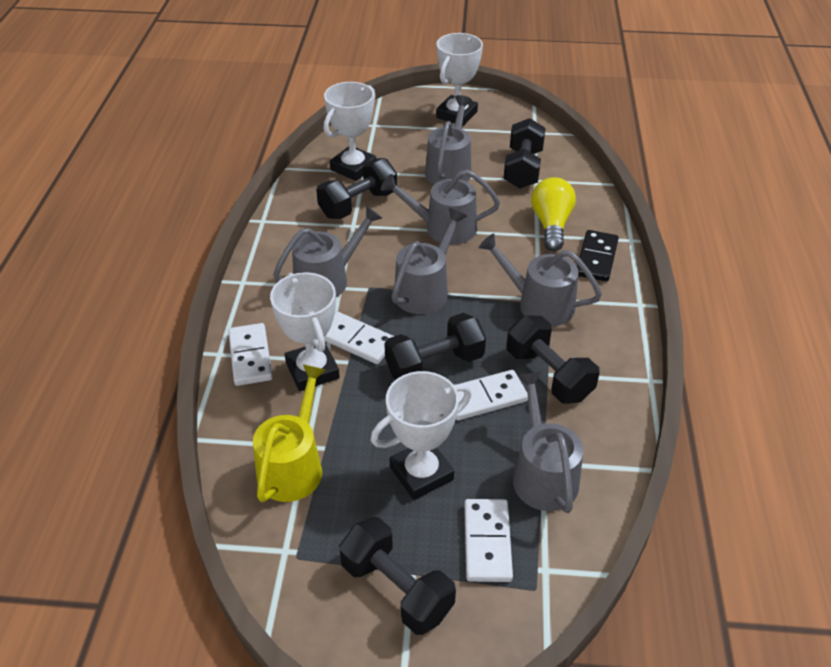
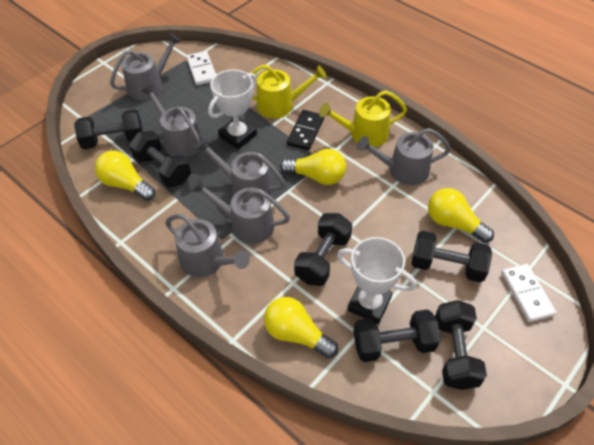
black dumbbell: 5 -> 6
white domino: 4 -> 2
white trophy: 4 -> 2
yellow light bulb: 1 -> 4
yellow watering can: 1 -> 2

